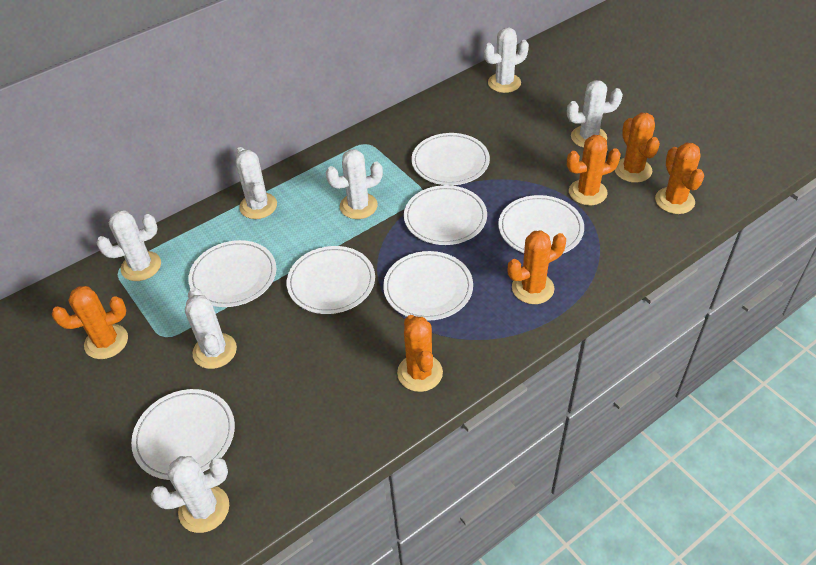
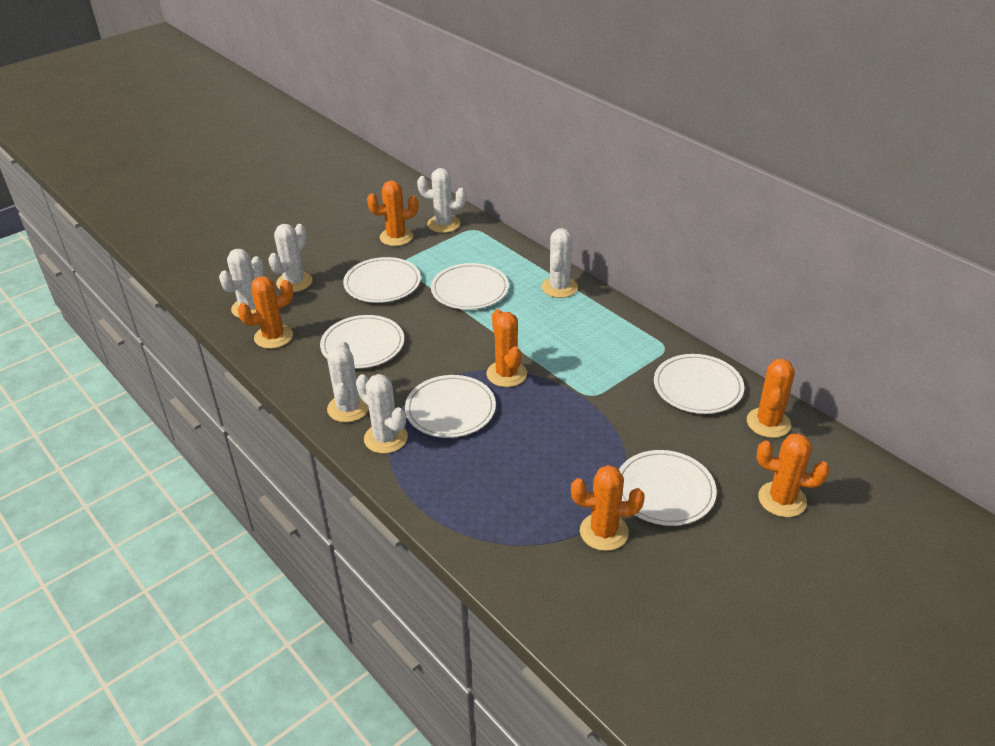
white cactus: 7 -> 6
white plate: 7 -> 6

